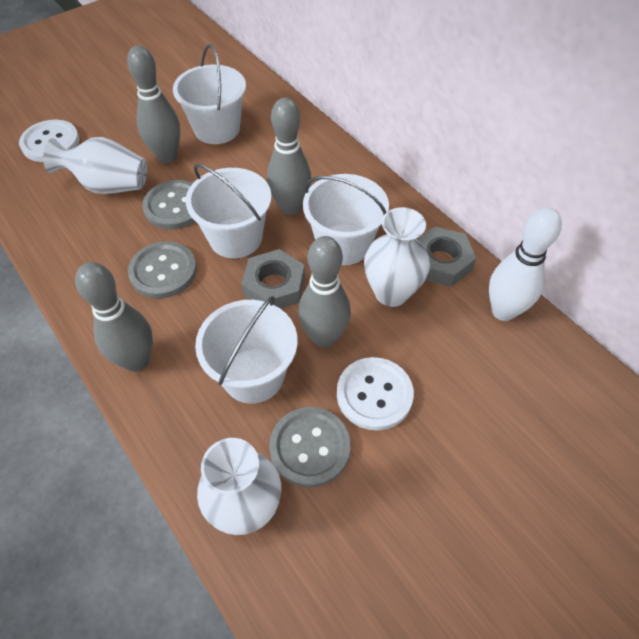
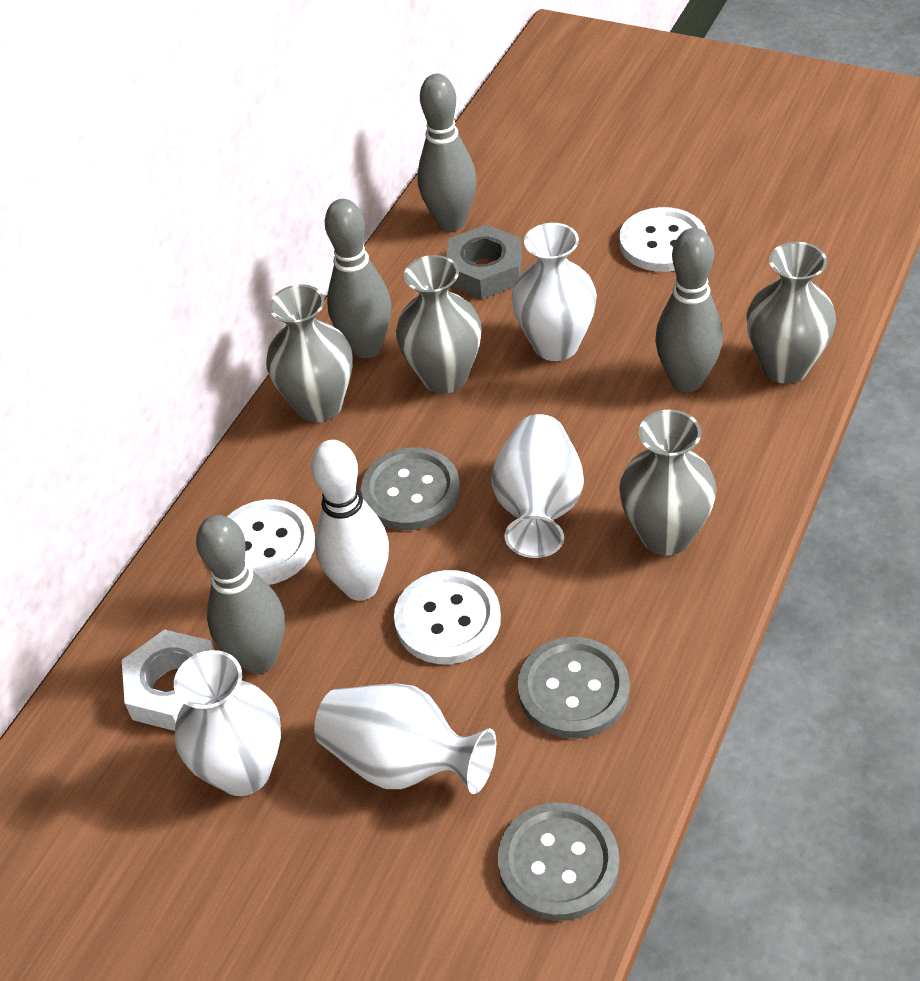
grey nut: 2 -> 1
grey vase: 0 -> 4
white bucket: 4 -> 0
white button: 2 -> 3
white nut: 0 -> 1
white vase: 3 -> 4

